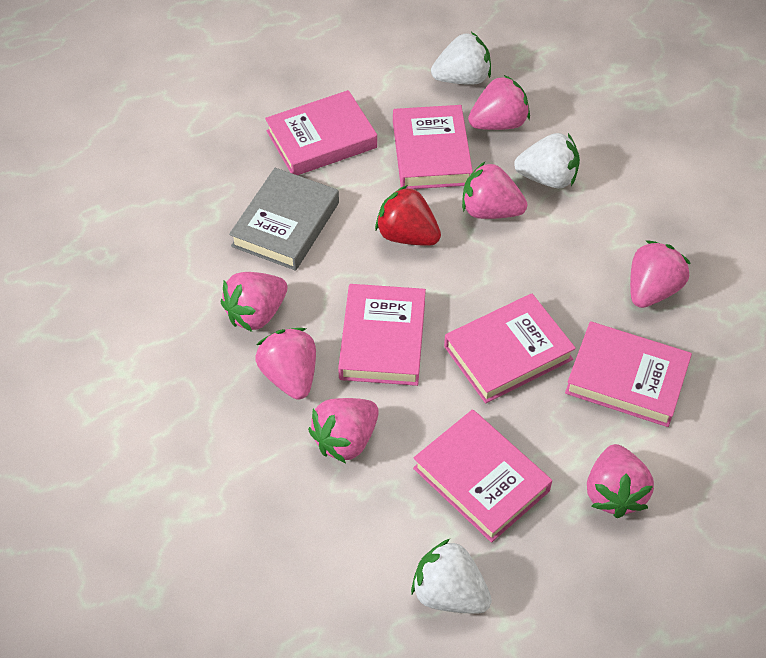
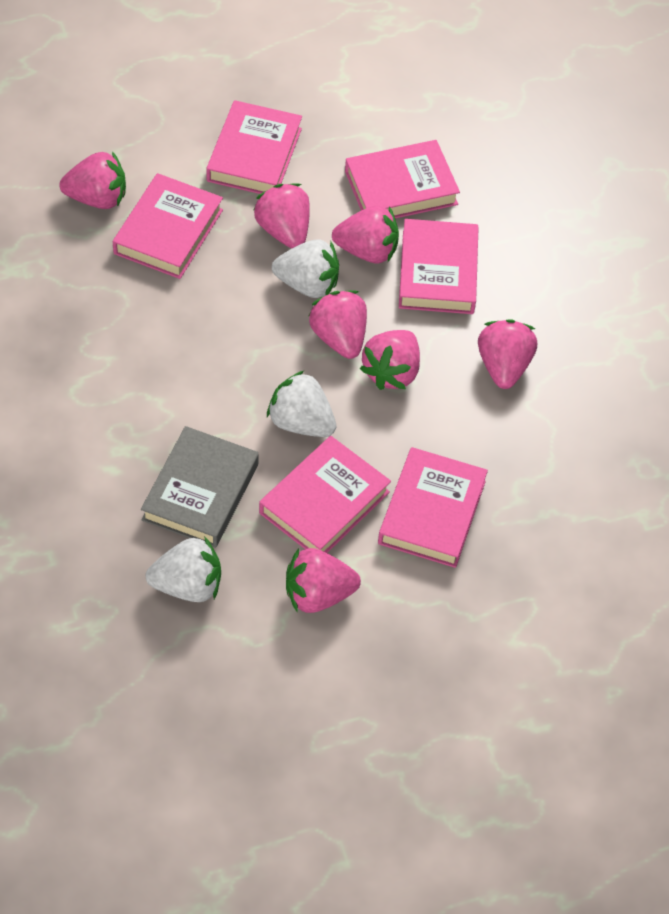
red strawberry: 1 -> 0

